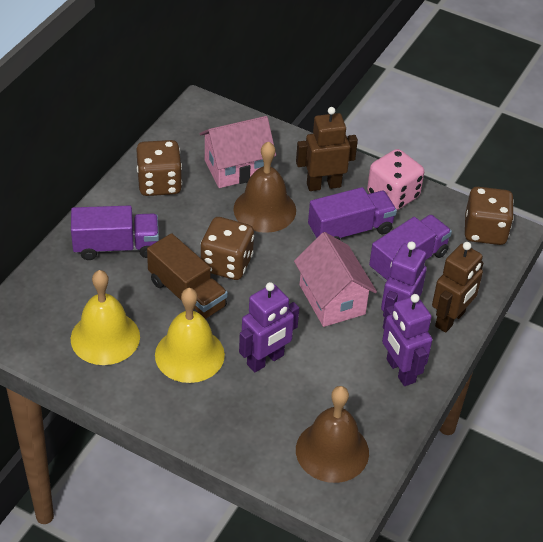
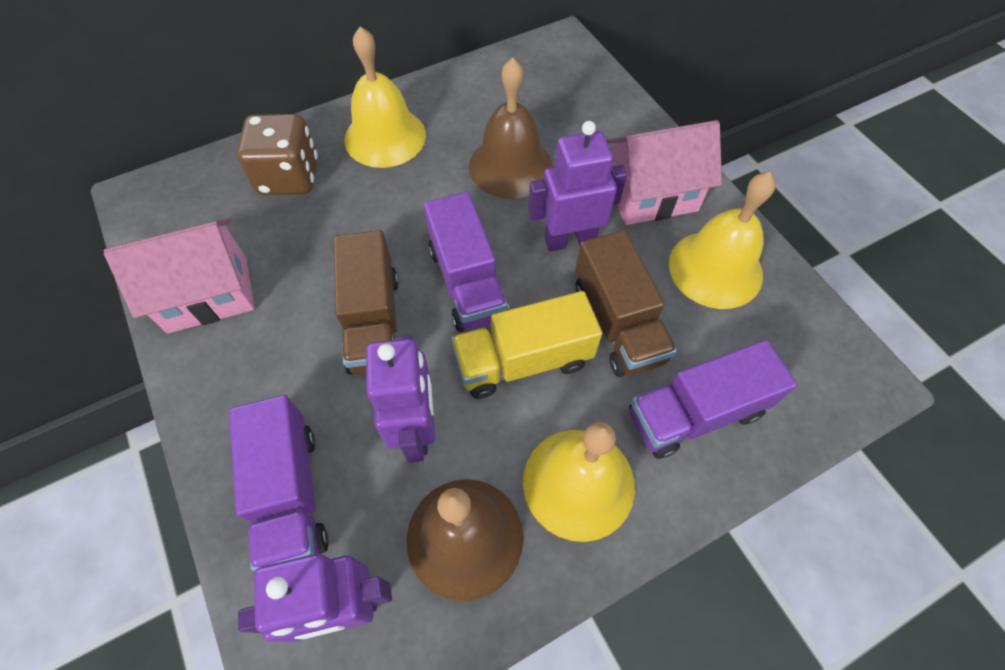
brown dice: 3 -> 1
brown robot: 2 -> 0
brown truck: 1 -> 2
pink dice: 1 -> 0
yellow bell: 2 -> 3
yellow truck: 0 -> 1

